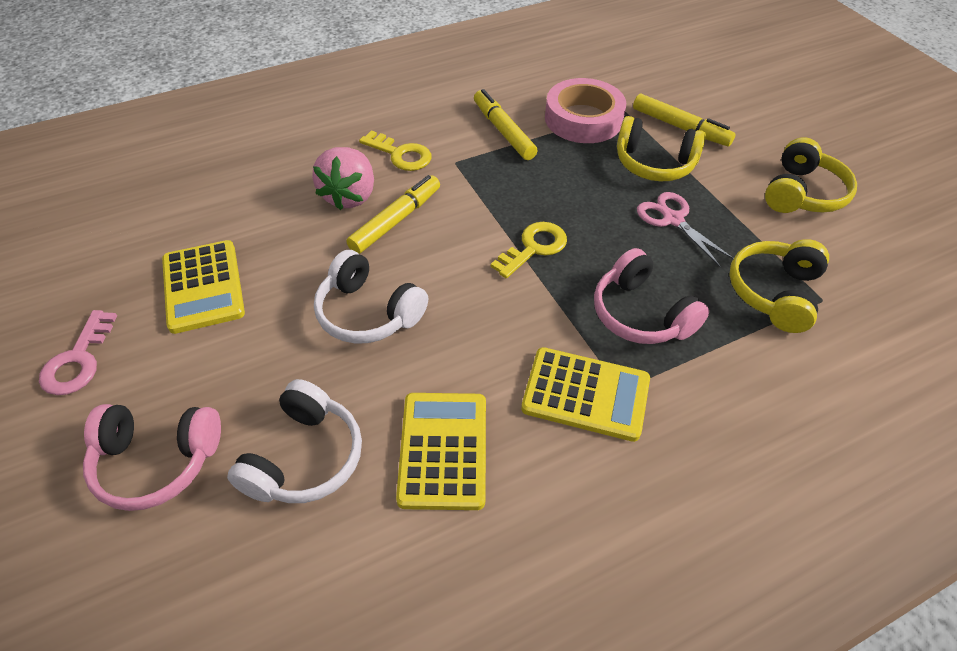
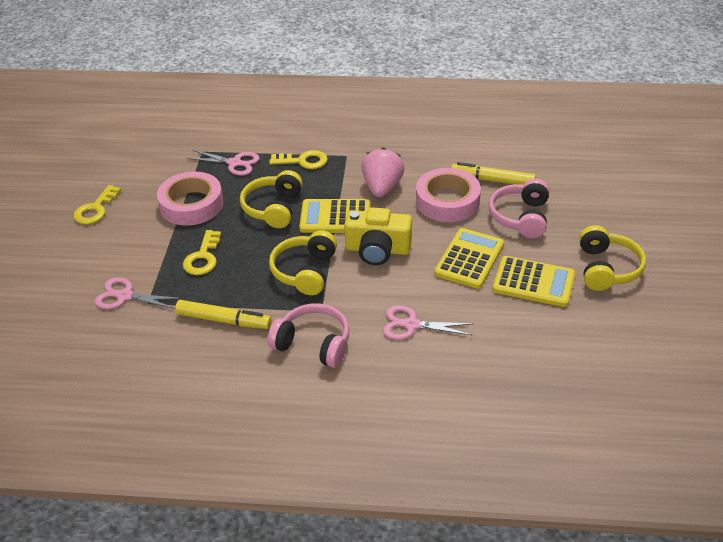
pink key: 1 -> 0
pink scissors: 1 -> 3
pink tape: 1 -> 2
white headphones: 2 -> 0
yellow camera: 0 -> 1
yellow key: 2 -> 3
yellow marker: 3 -> 2

